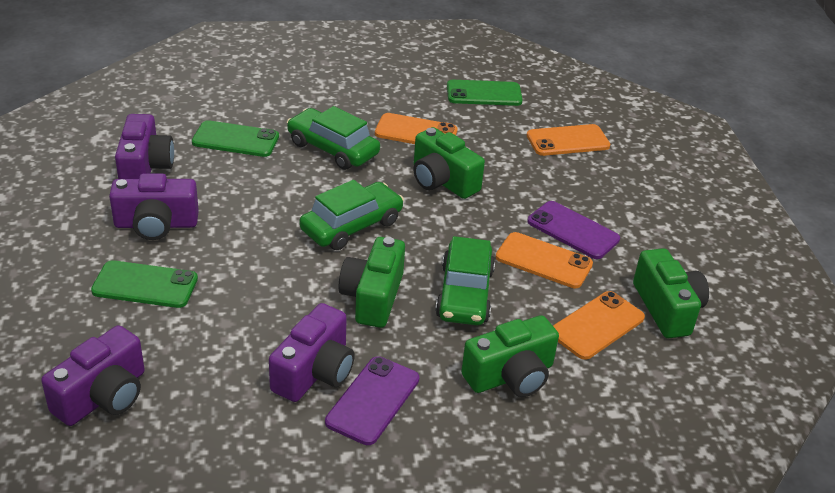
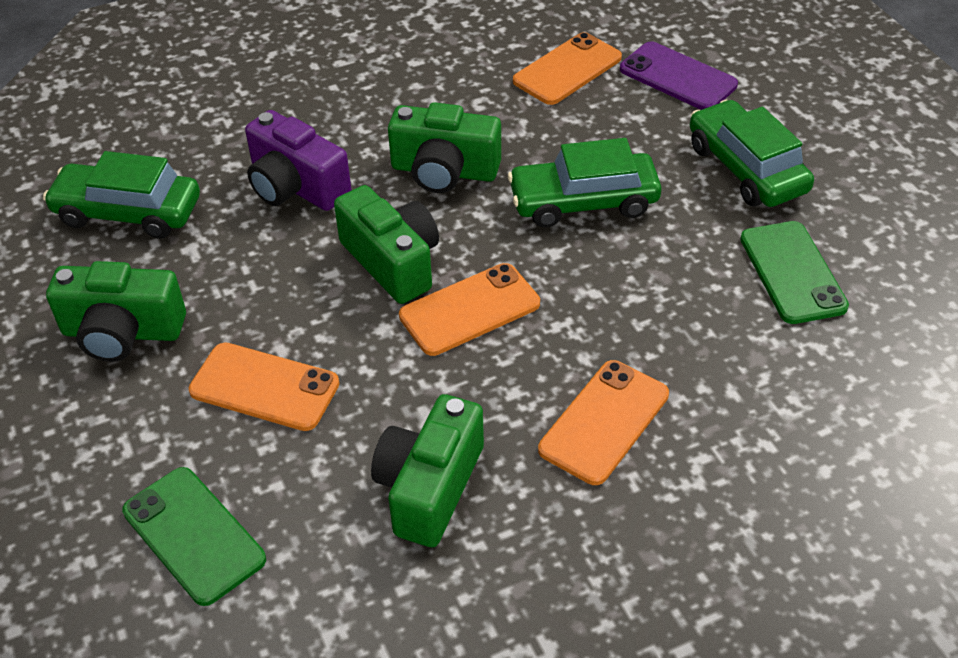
green phone: 3 -> 2
purple camera: 4 -> 1
purple phone: 2 -> 1

